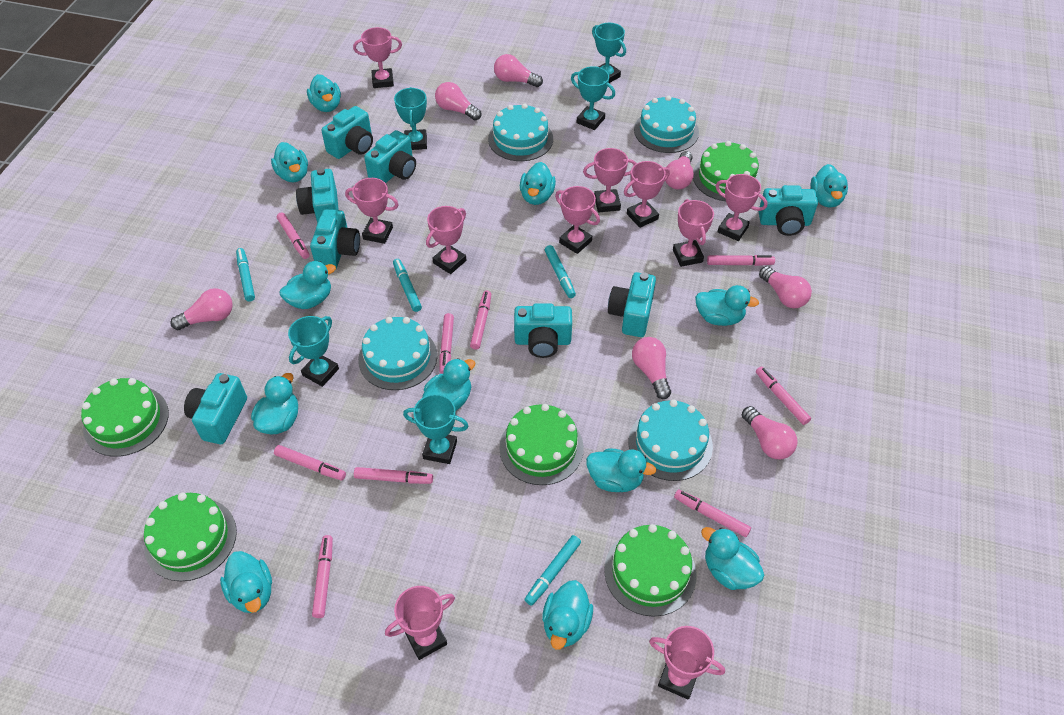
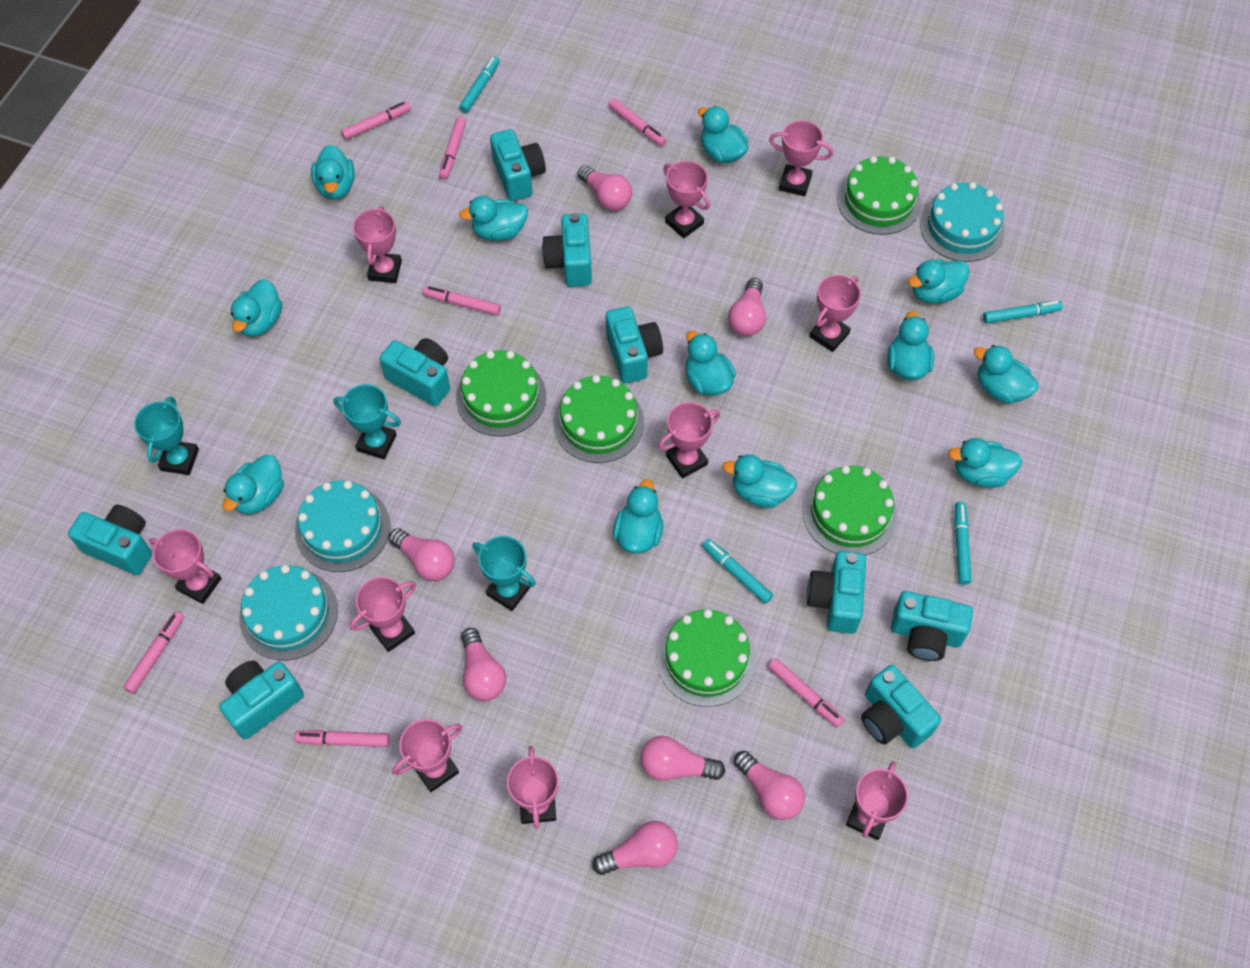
pink marker: 9 -> 7
turquoise cake: 4 -> 3
turquoise camera: 8 -> 9
turquoise trophy: 5 -> 3

